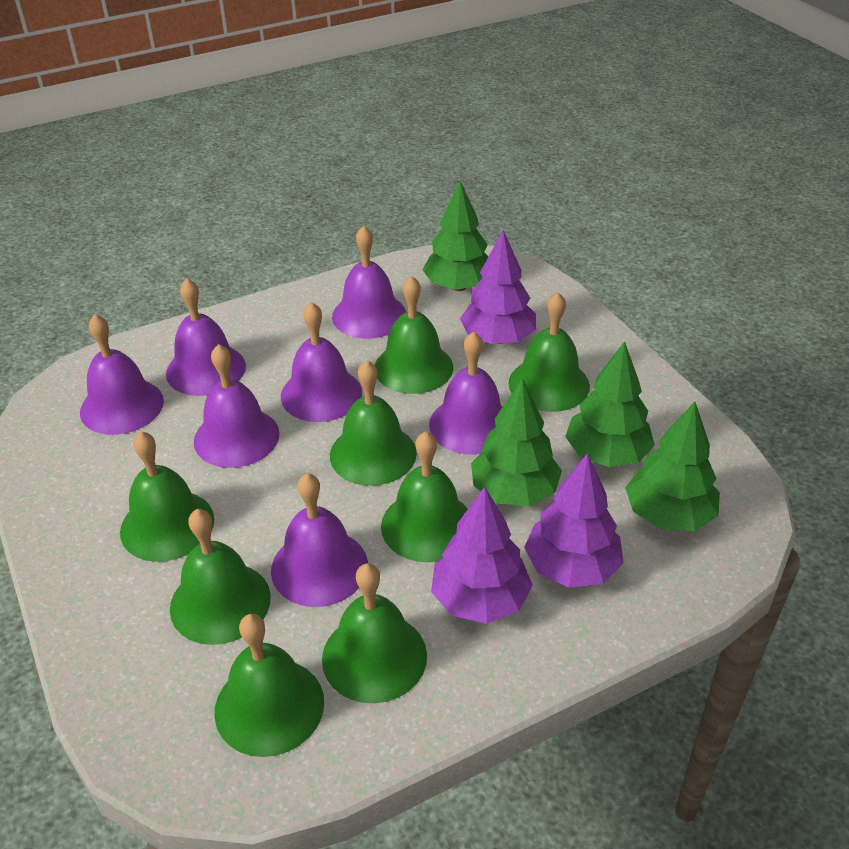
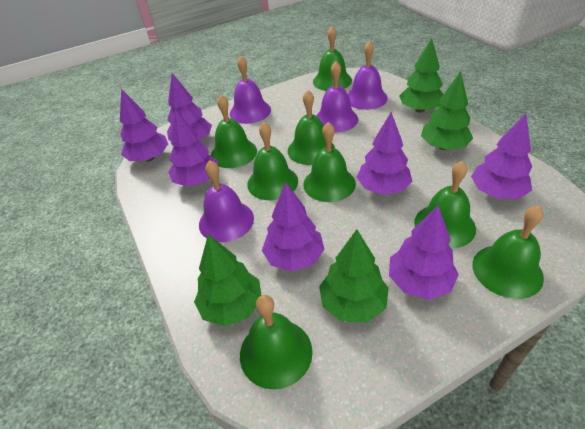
purple bell: 7 -> 4
purple tree: 3 -> 7

